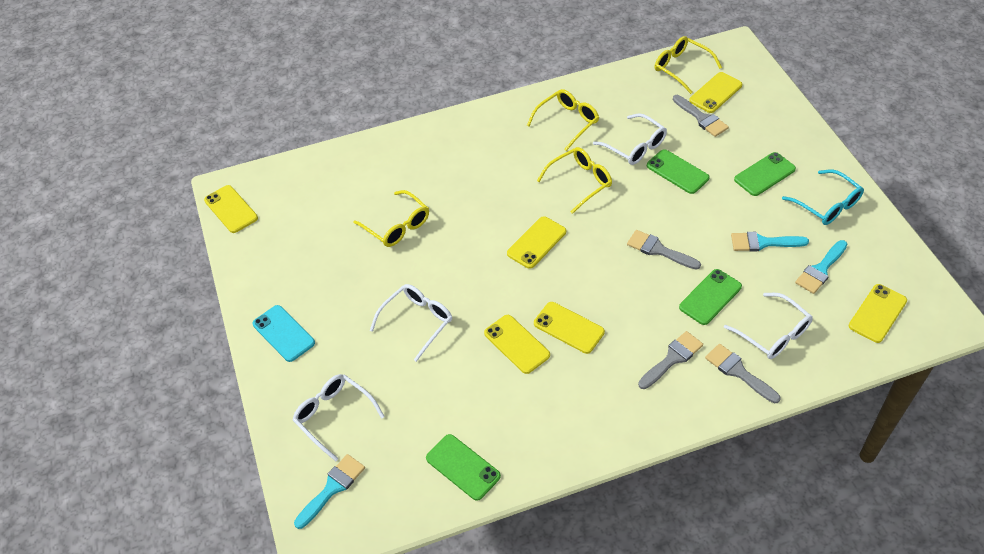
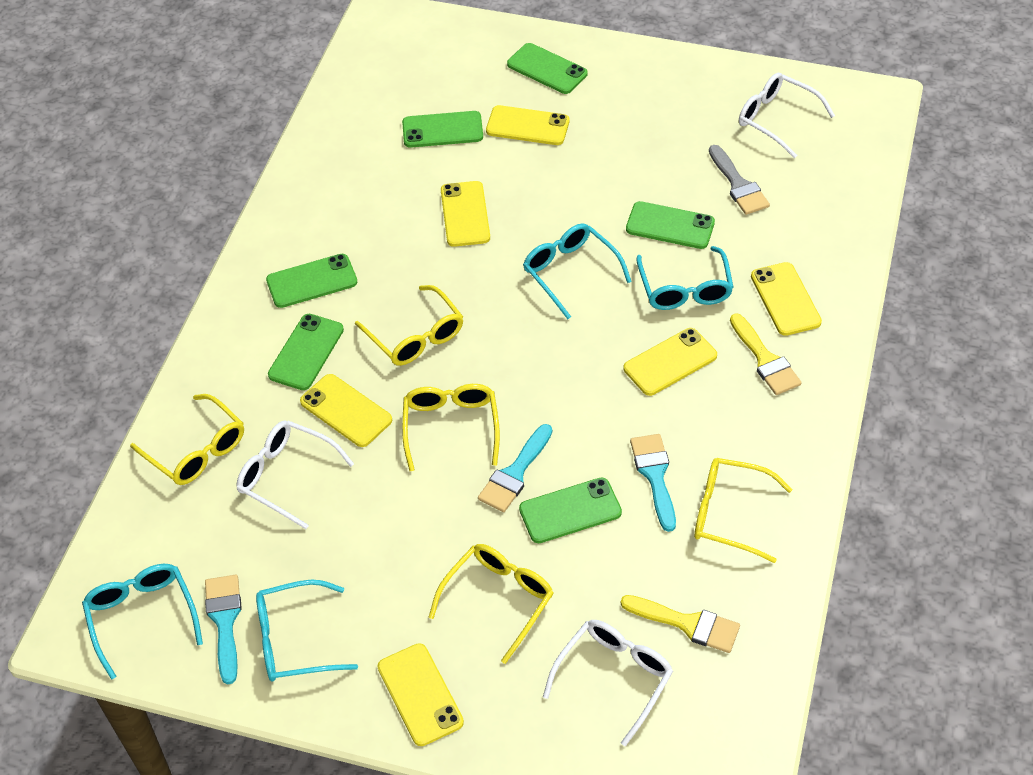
green phone: 4 -> 6
grey brush: 4 -> 1
turquoise glasses: 1 -> 4
turquoise phone: 1 -> 0
white glasses: 4 -> 3
yellow brush: 0 -> 2
yellow glasses: 4 -> 5

